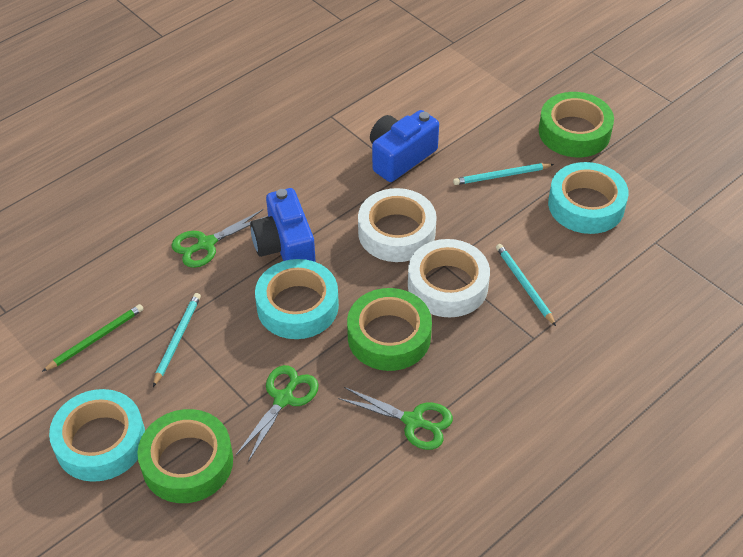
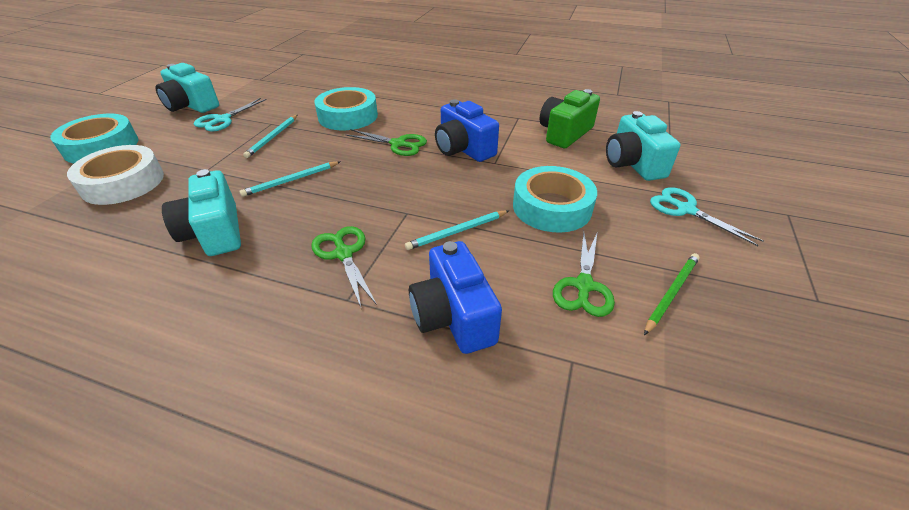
green camera: 0 -> 1
green tape: 3 -> 0
turquoise camera: 0 -> 3
turquoise scissors: 0 -> 2
white tape: 2 -> 1

